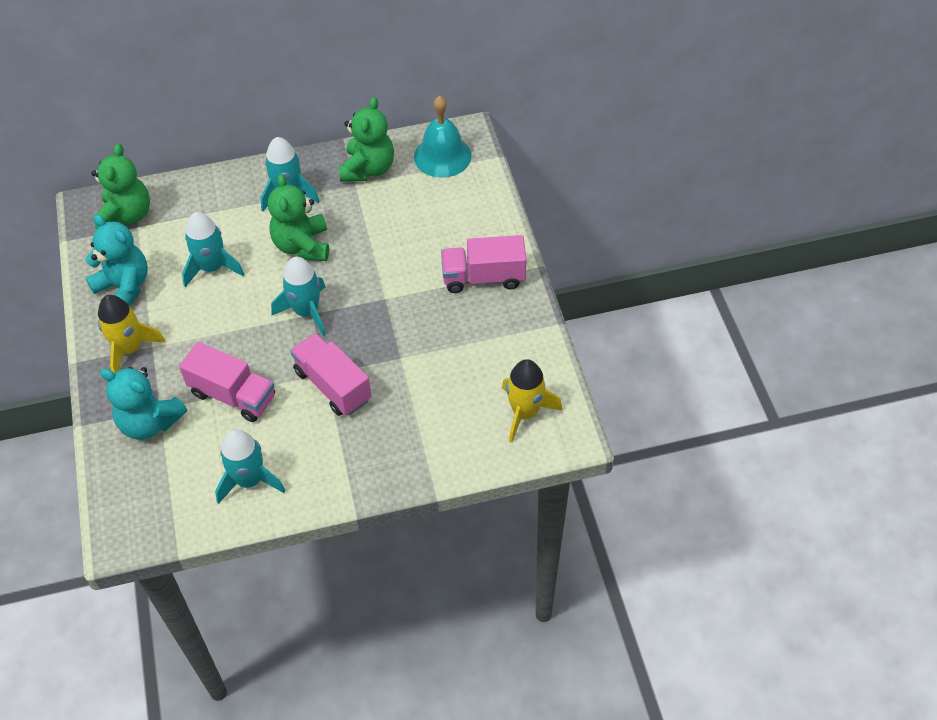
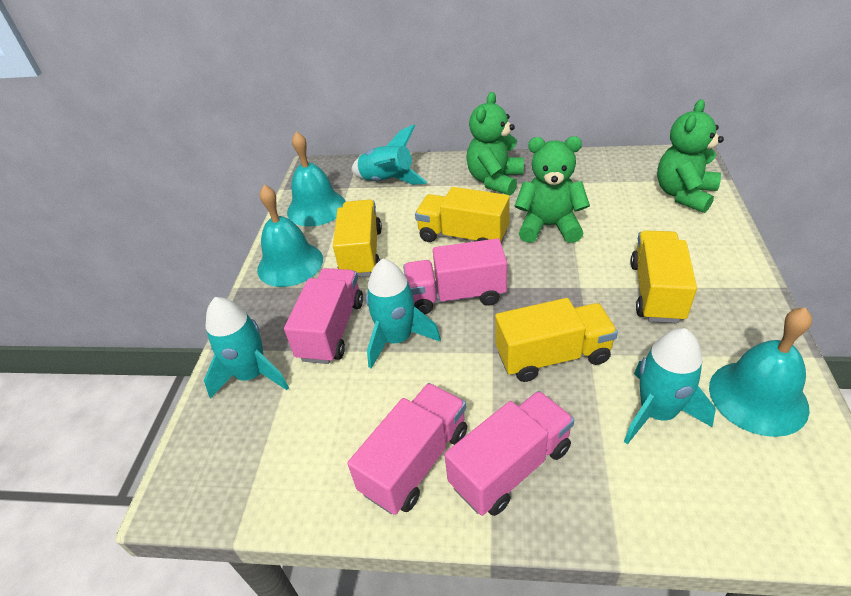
pink truck: 3 -> 4
turquoise bell: 1 -> 3
turquoise teddy bear: 2 -> 0
yellow rocket: 2 -> 0
yellow truck: 0 -> 4

